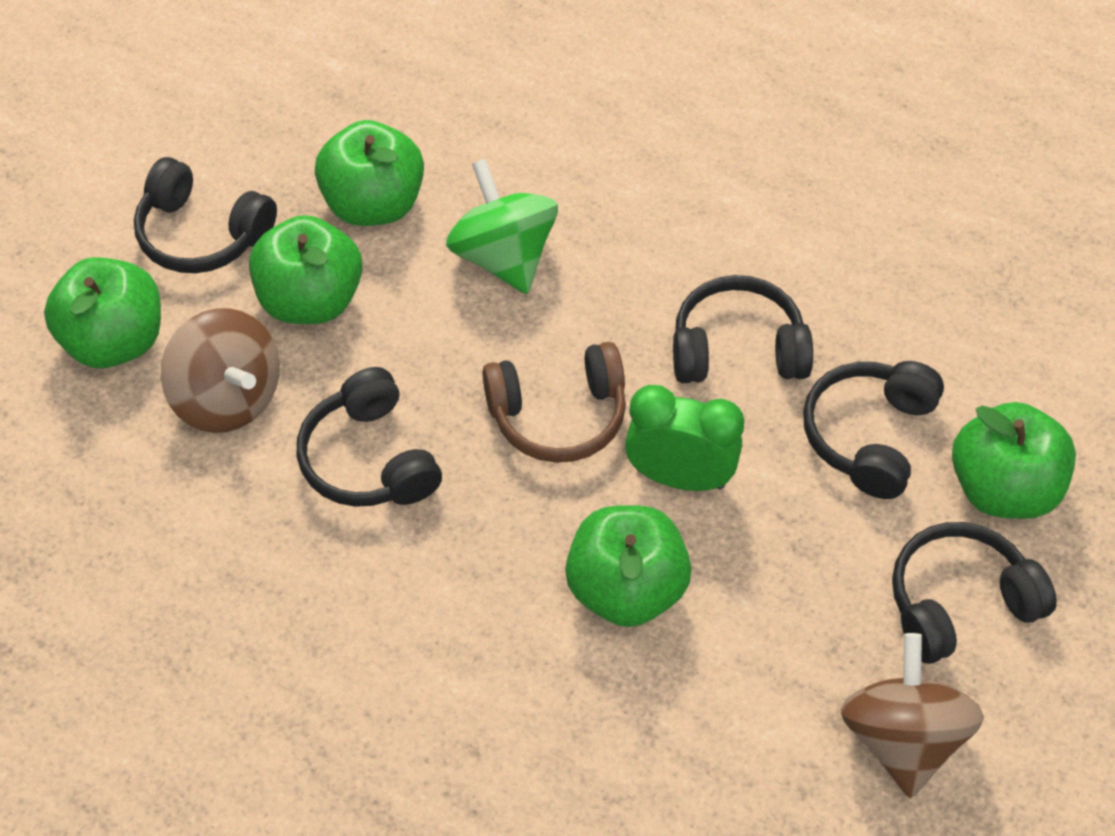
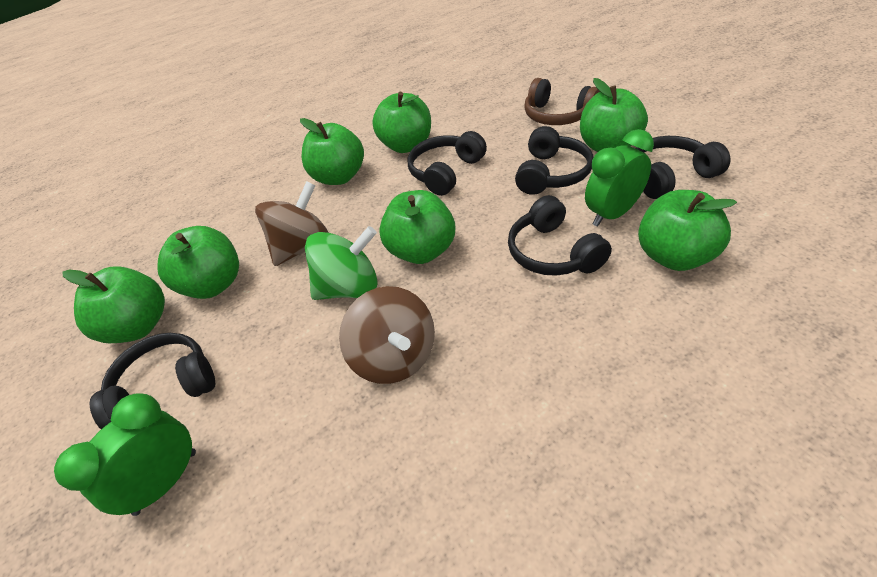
green apple: 5 -> 7
green clock: 1 -> 2

